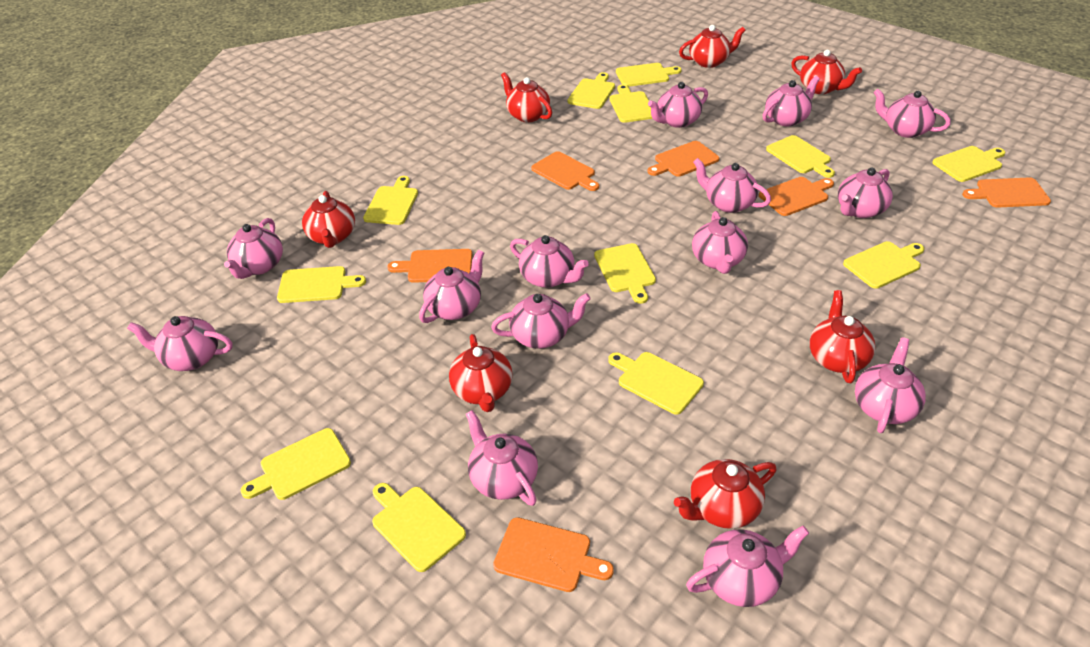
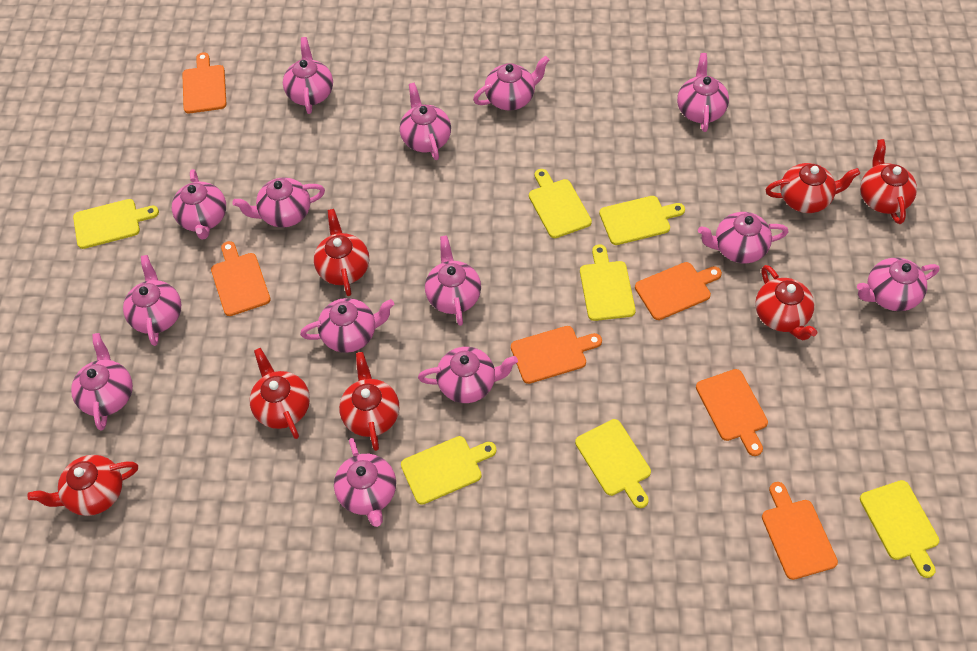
yellow cutting board: 12 -> 7

